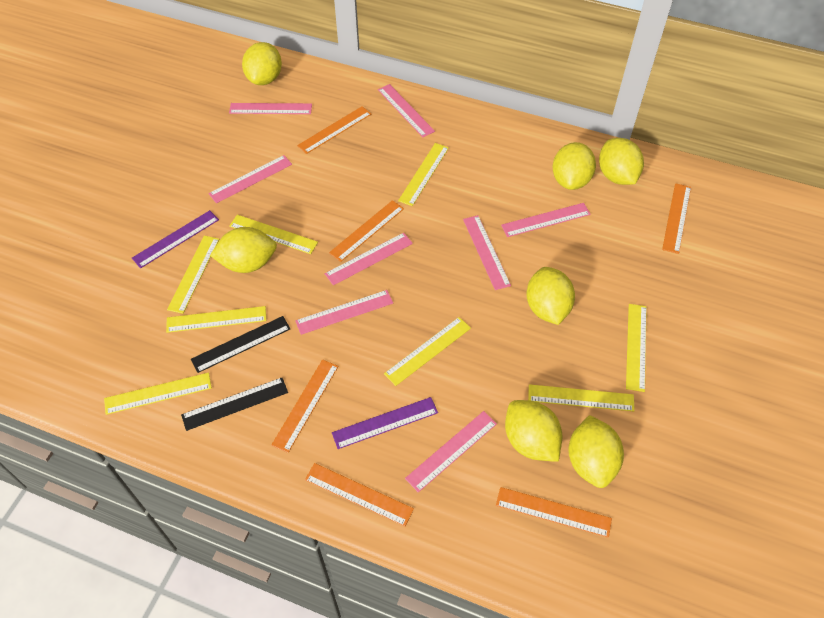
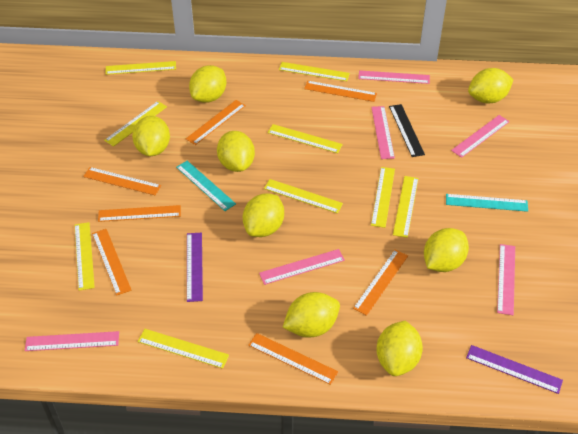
black ruler: 2 -> 1
orange ruler: 6 -> 7
pink ruler: 8 -> 6
turquoise ruler: 0 -> 2
yellow lemon: 7 -> 8
yellow ruler: 8 -> 9

